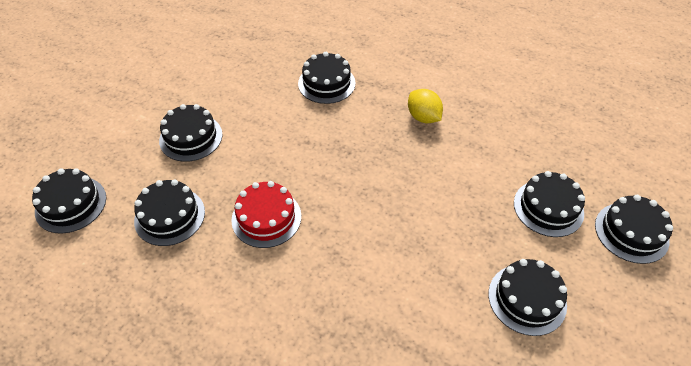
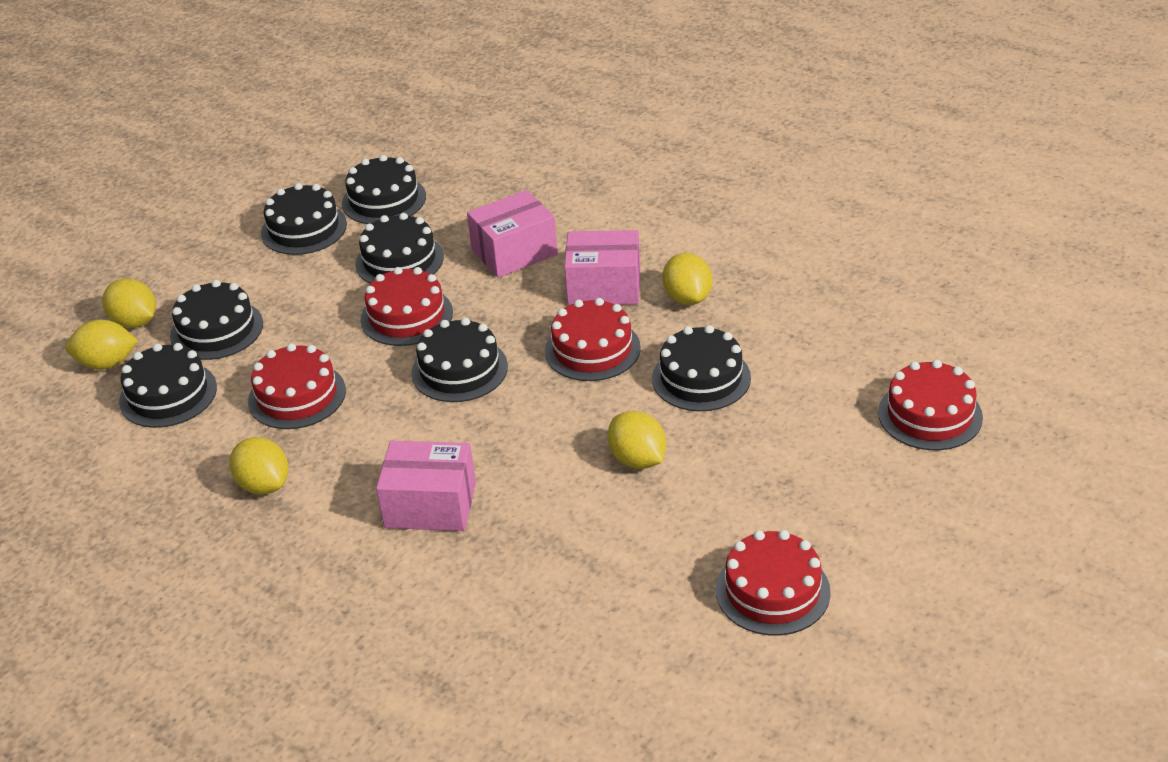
pink box: 0 -> 3
red cake: 1 -> 5
yellow lemon: 1 -> 5

